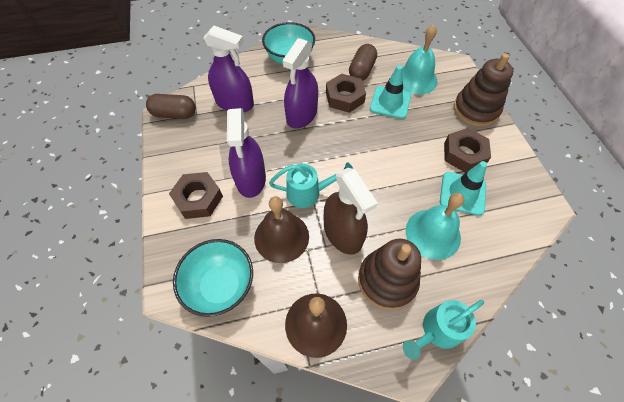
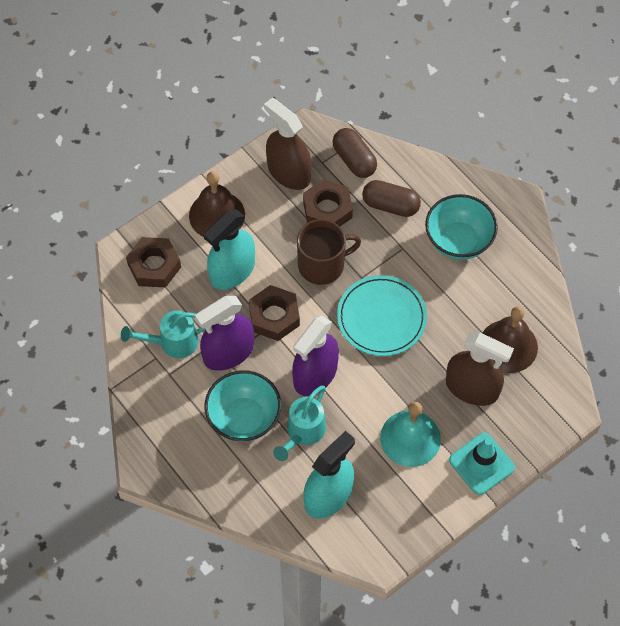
brown mug: 0 -> 1
brown spray bottle: 1 -> 2
brown stacking toy: 2 -> 0
purple spray bottle: 3 -> 2
turquoise bell: 2 -> 1
turquoise plate: 0 -> 1
turquoise spray bottle: 0 -> 2
turquoise traffic cone: 2 -> 1

